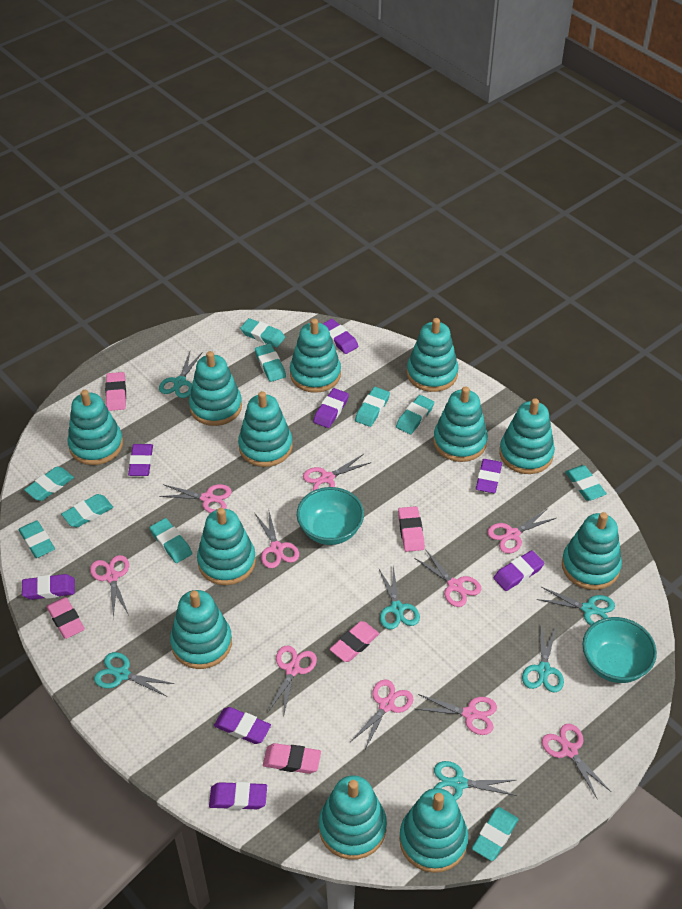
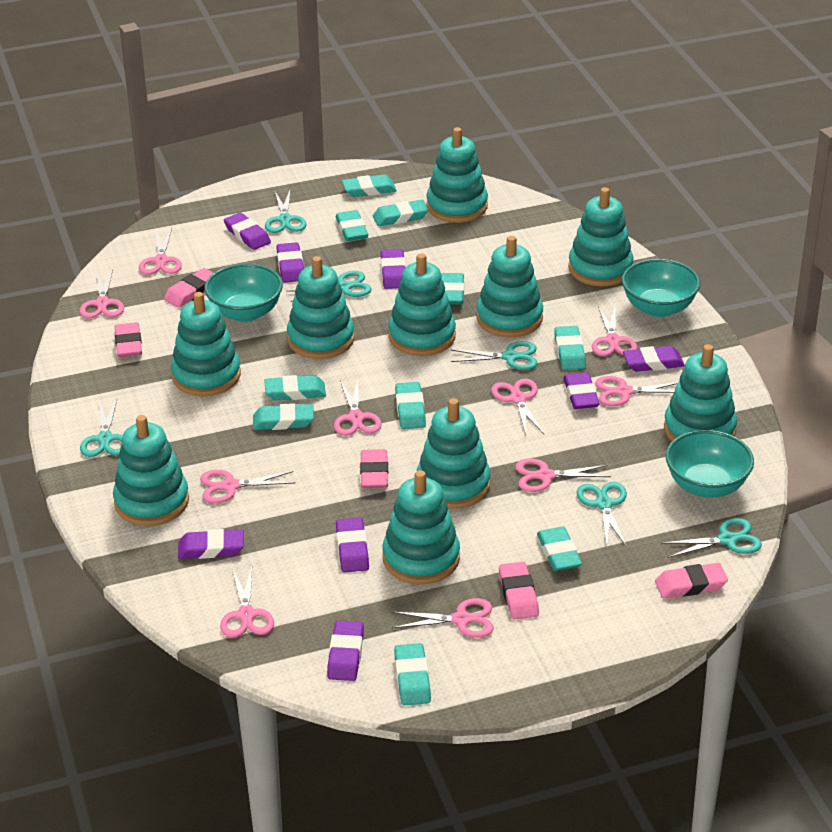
turquoise bowl: 2 -> 3
turquoise stacking toy: 12 -> 10

